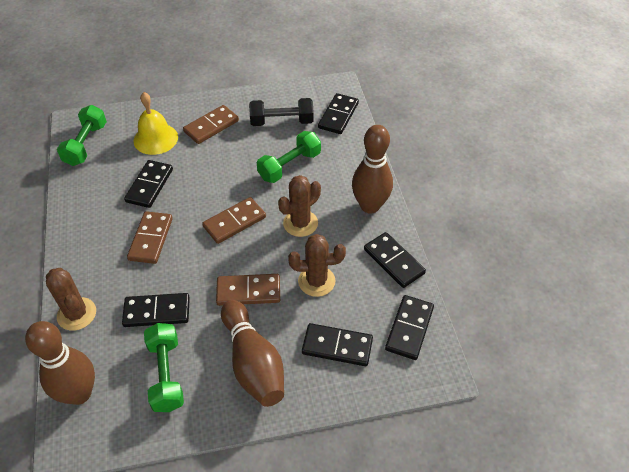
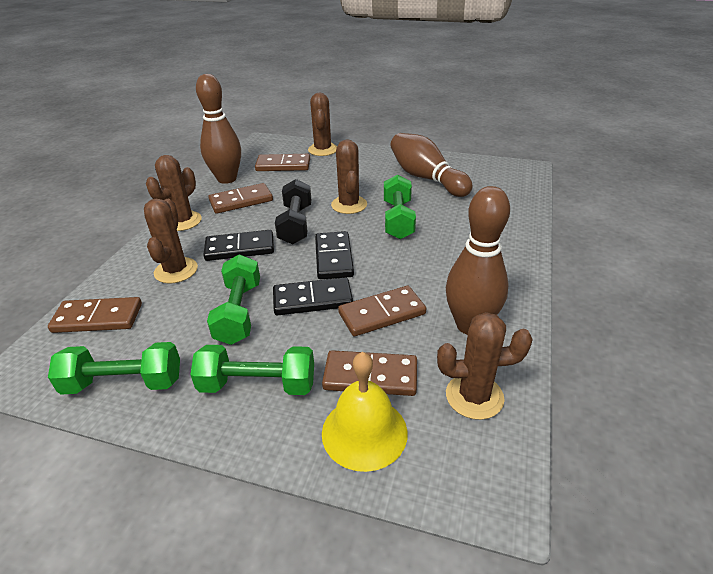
black domino: 6 -> 3
brown cactus: 3 -> 5
brown domino: 4 -> 5
green dumbbell: 3 -> 4

